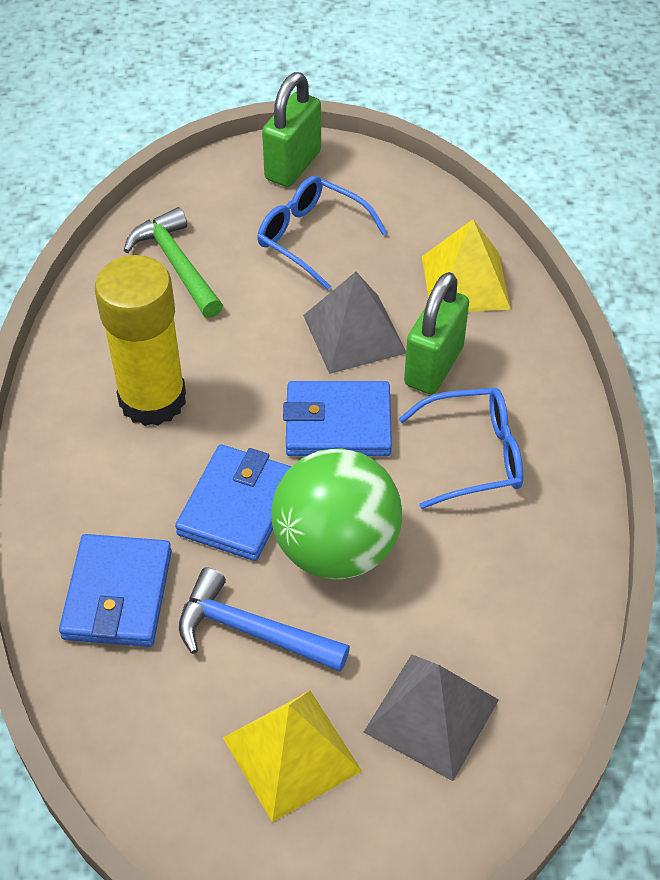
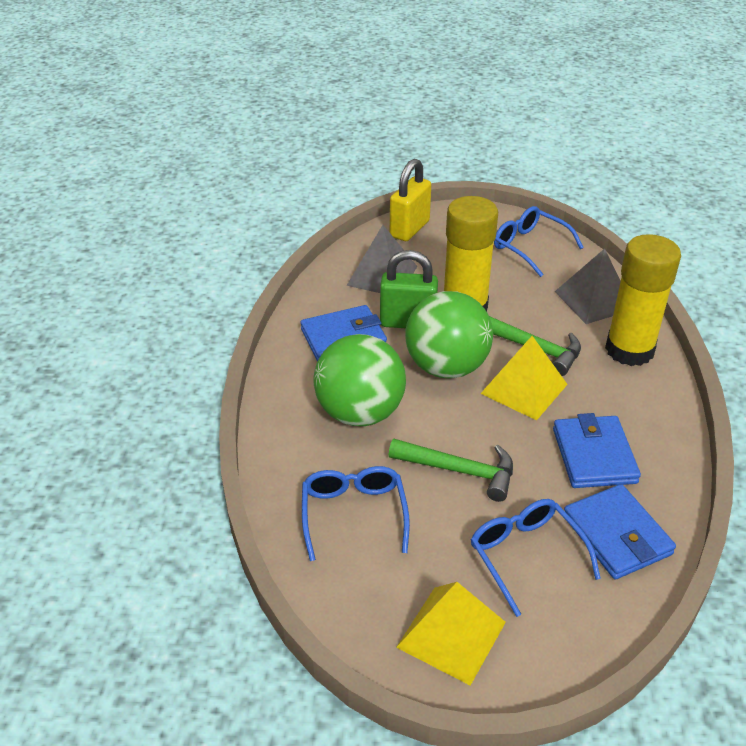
blue glasses: 2 -> 3
blue hammer: 1 -> 0
green ball: 1 -> 2
green hammer: 1 -> 2
green padlock: 2 -> 1
yellow glue stick: 1 -> 2
yellow padlock: 0 -> 1

